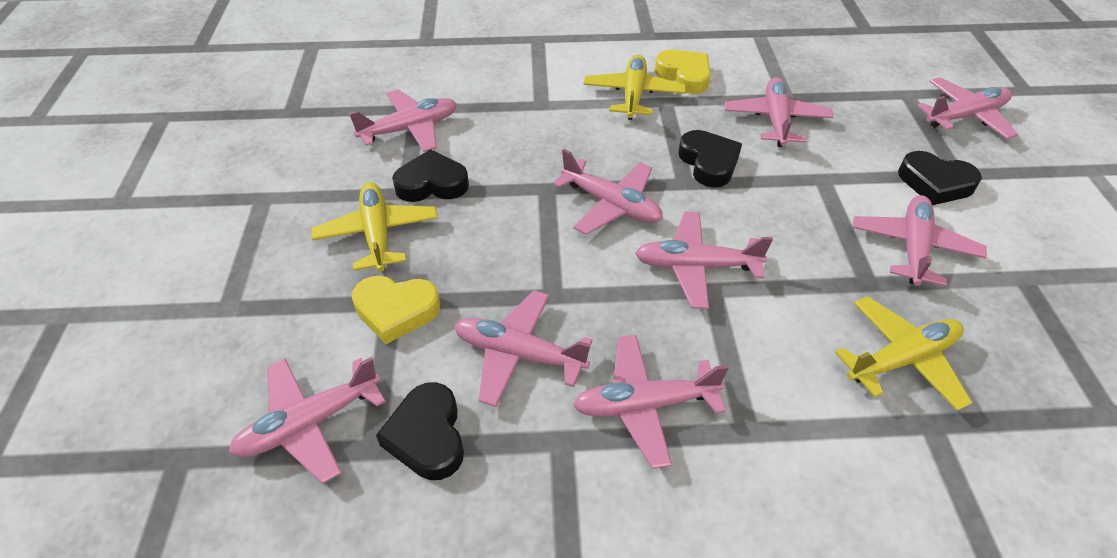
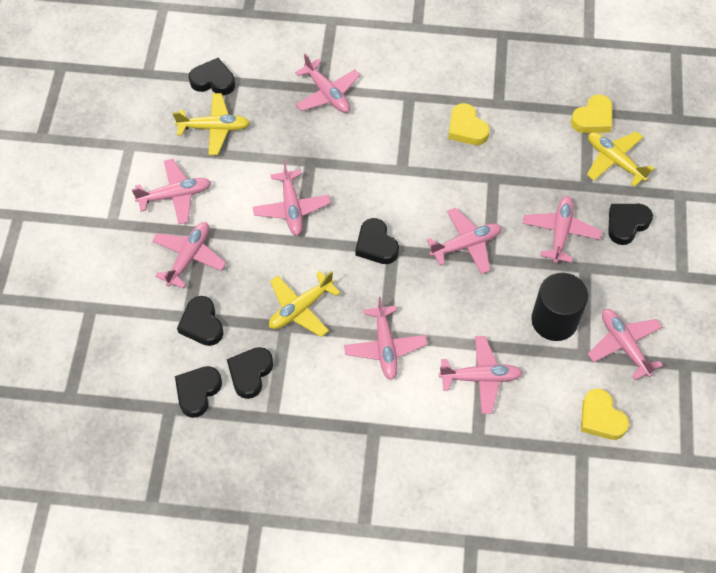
black cylinder: 0 -> 1
black heart: 4 -> 6
yellow heart: 2 -> 3

